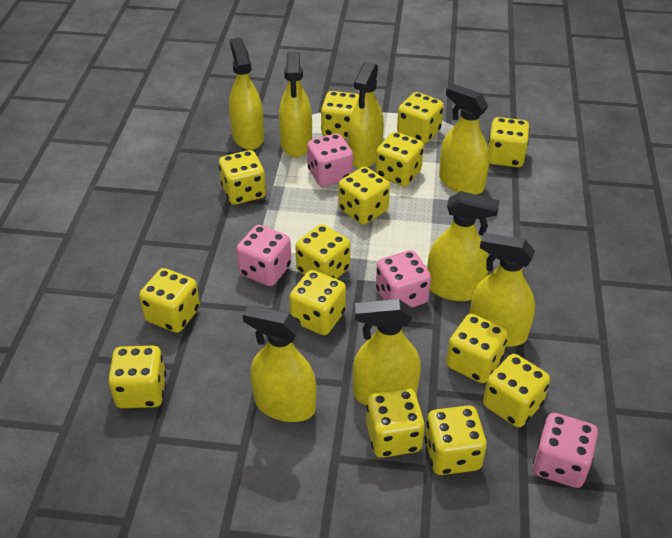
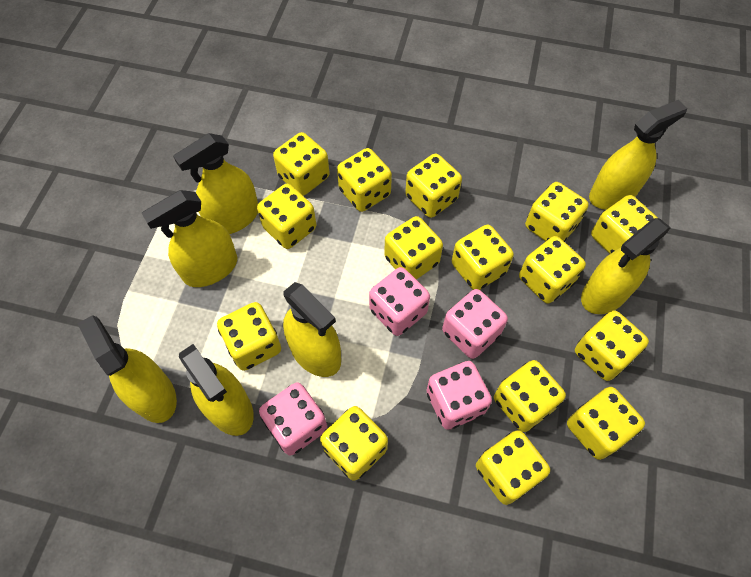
yellow dice: 14 -> 15
yellow spray bottle: 8 -> 7

